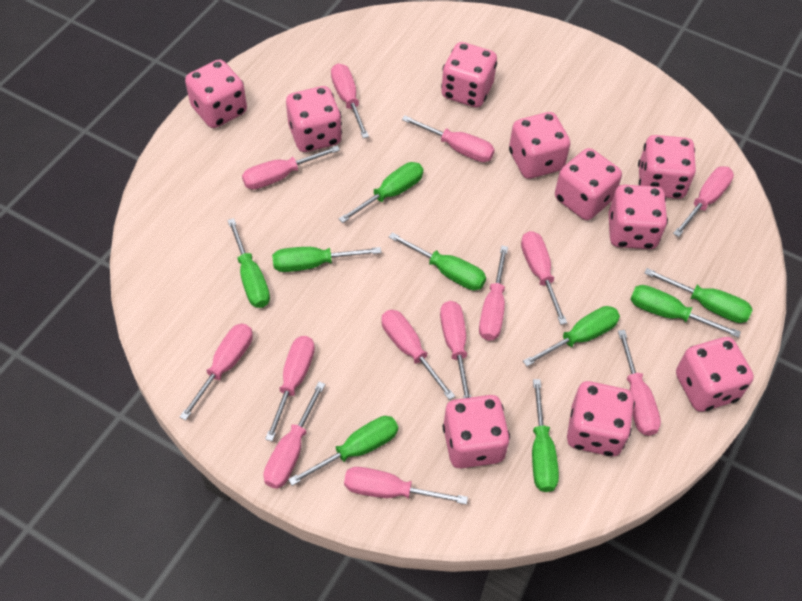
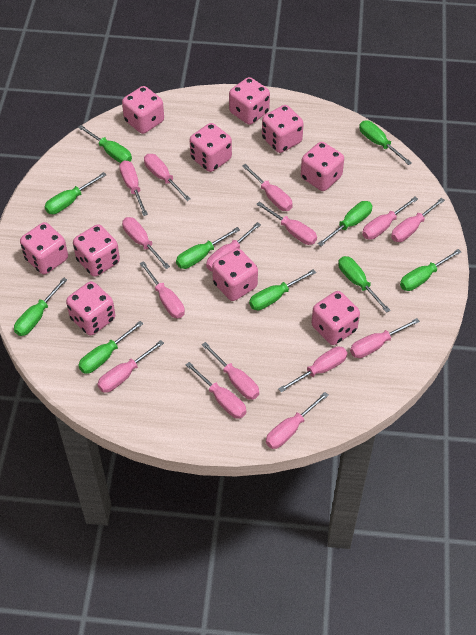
green screwdriver: 9 -> 10
pink screwdriver: 13 -> 15

